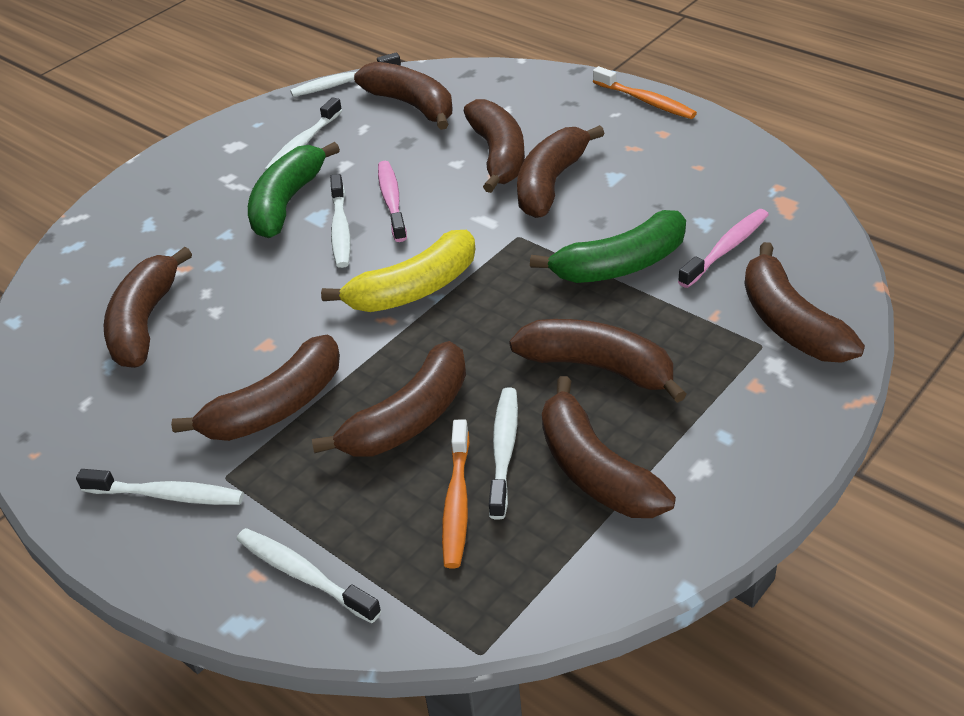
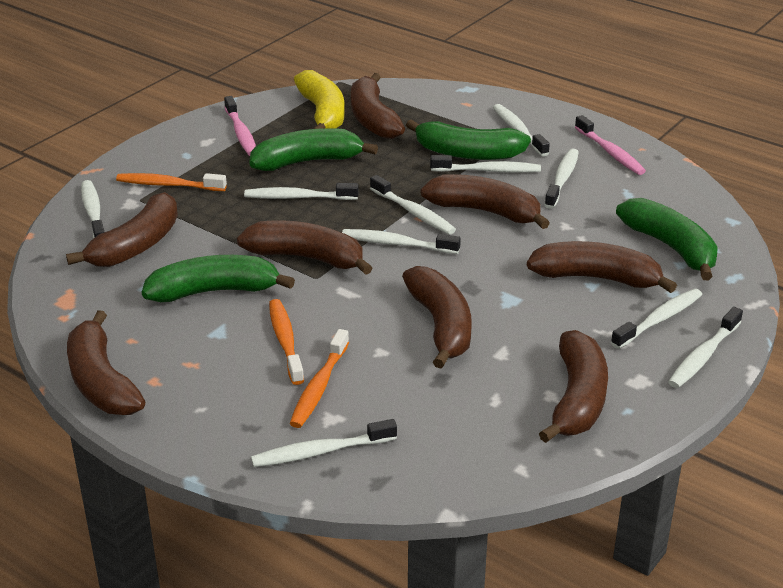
brown banana: 9 -> 8
green banana: 2 -> 4
orange toothbrush: 2 -> 3
white toothbrush: 6 -> 10

